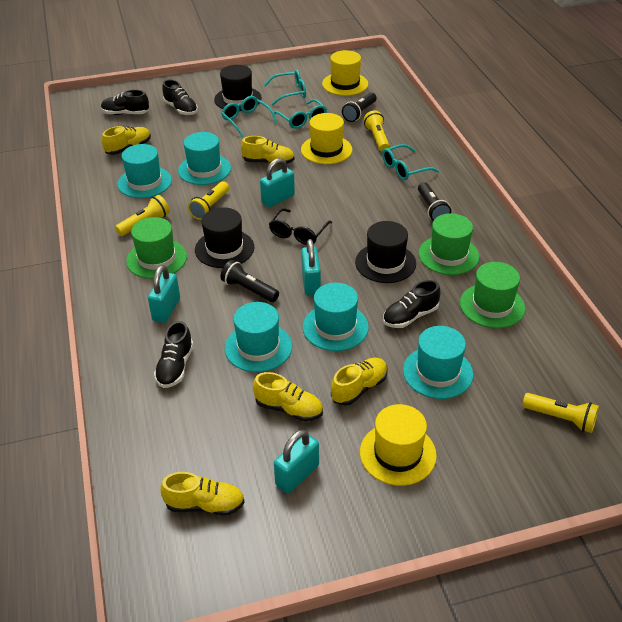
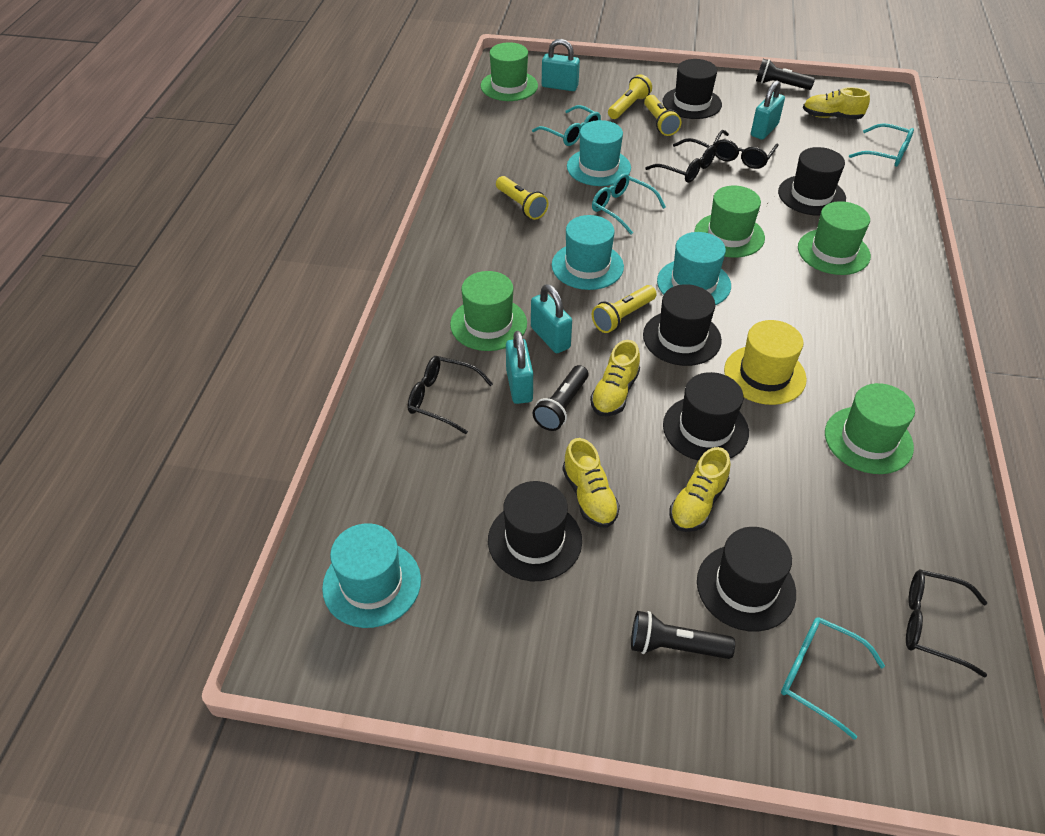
black glasses: 1 -> 4
black hat: 3 -> 6
black shoe: 4 -> 0
green hat: 3 -> 5
turquoise hat: 5 -> 4
yellow hat: 3 -> 1
yellow shoe: 5 -> 4

